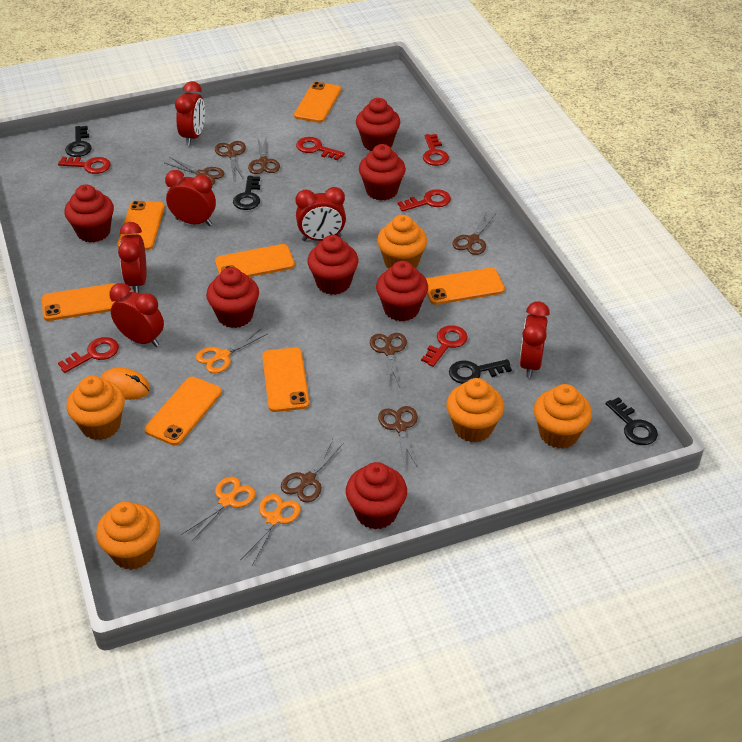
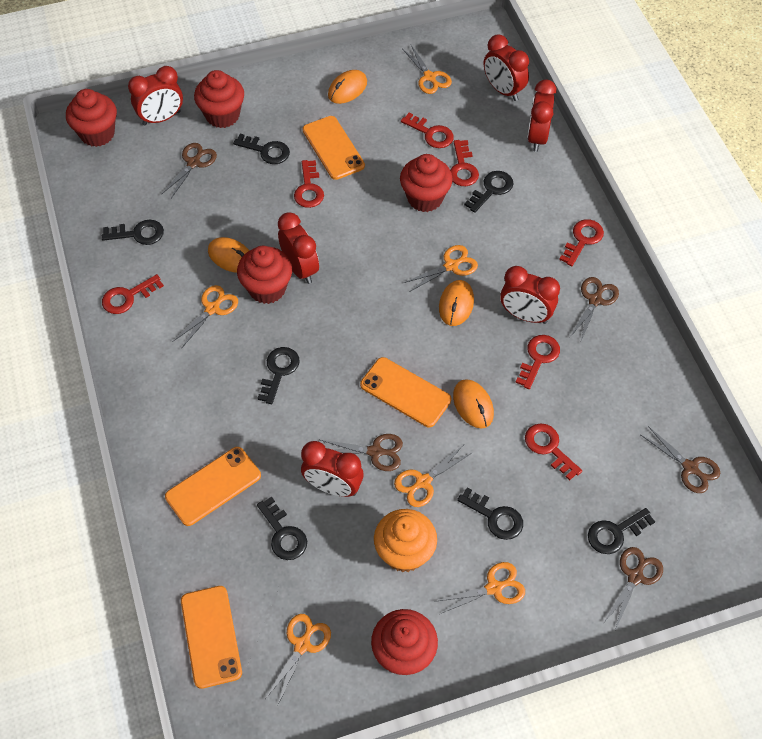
black key: 4 -> 7
brown scissors: 7 -> 5
orange cupcake: 5 -> 1
orange mouse: 1 -> 4
orange phone: 7 -> 4
orange scissors: 3 -> 6
red cupcake: 7 -> 5
red key: 6 -> 7

